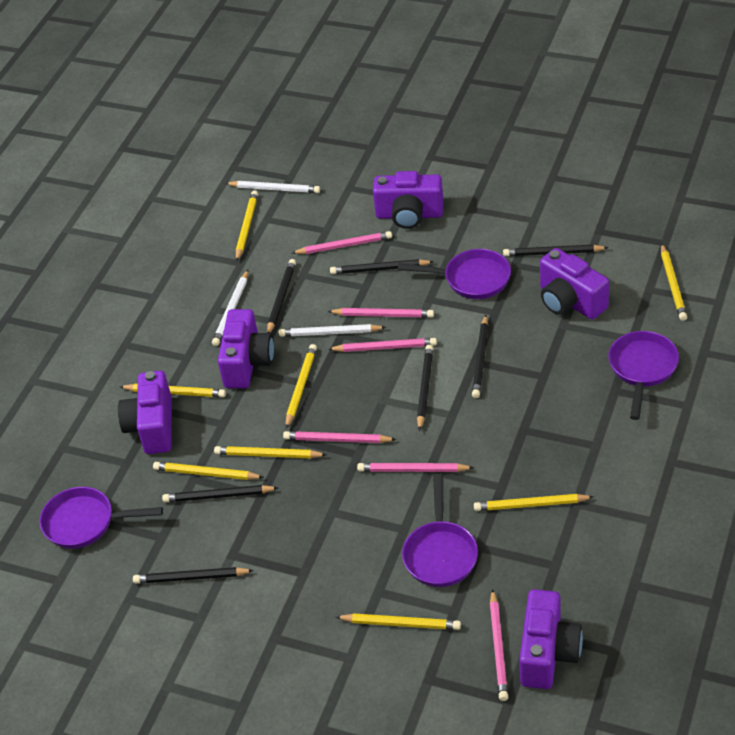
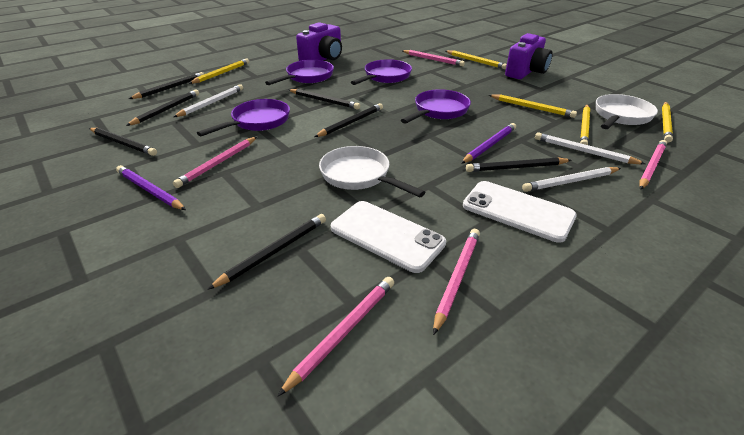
pink pencil: 6 -> 5
purple camera: 5 -> 2
purple pencil: 0 -> 2
white pan: 0 -> 2
white phone: 0 -> 2
yellow pencil: 8 -> 5

